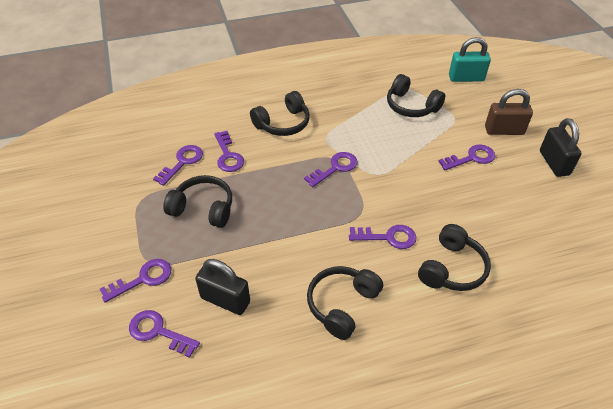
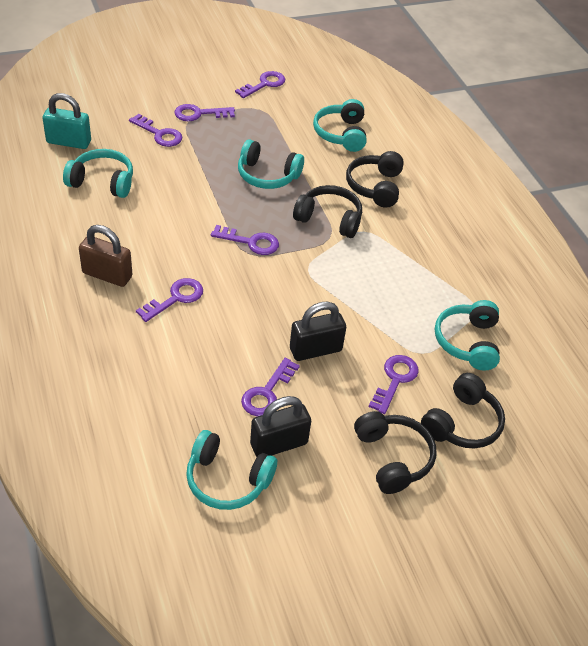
black headphones: 5 -> 4
turquoise headphones: 0 -> 5

